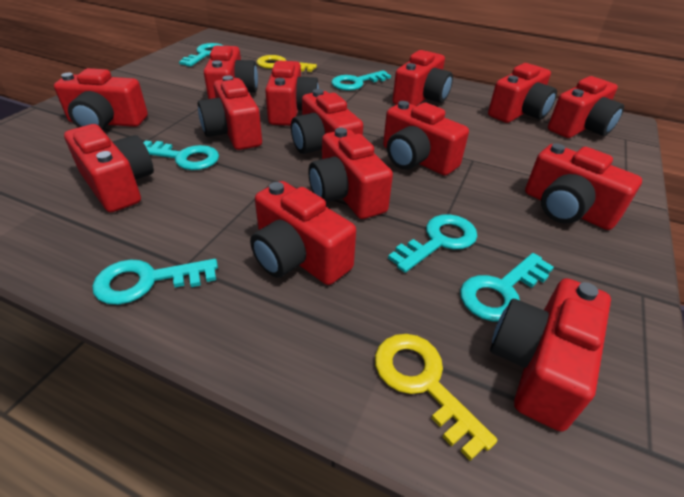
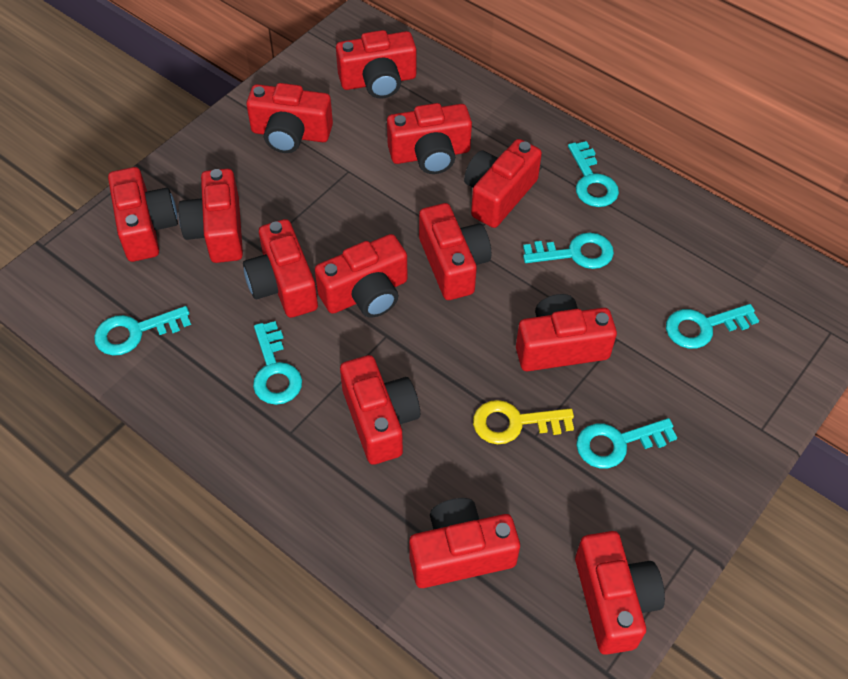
red camera: 14 -> 13
yellow key: 2 -> 1

